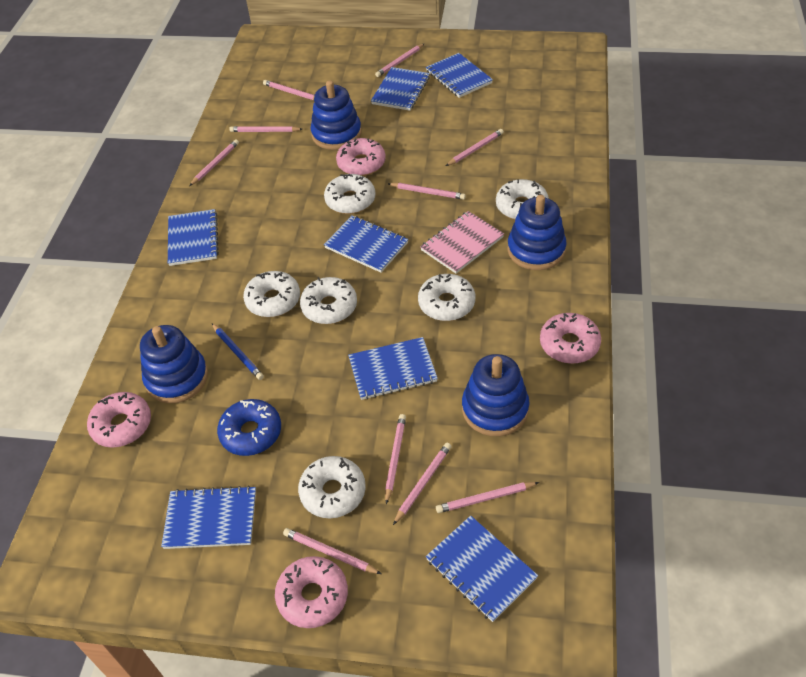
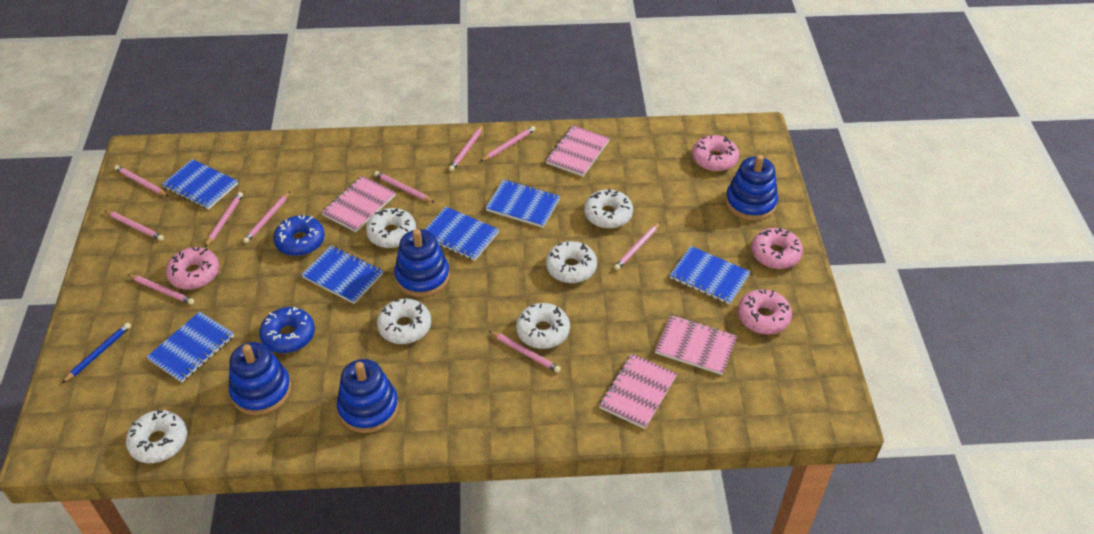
blue donut: 1 -> 2
blue notebook: 7 -> 6
pink notebook: 1 -> 4

